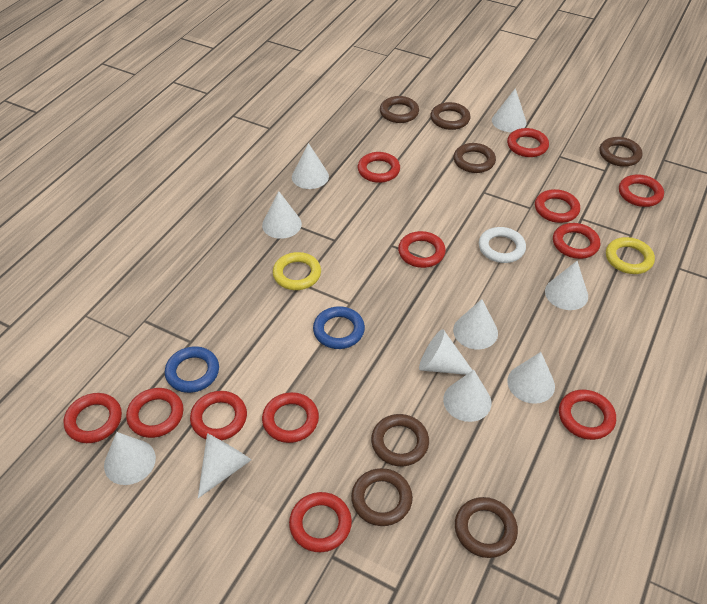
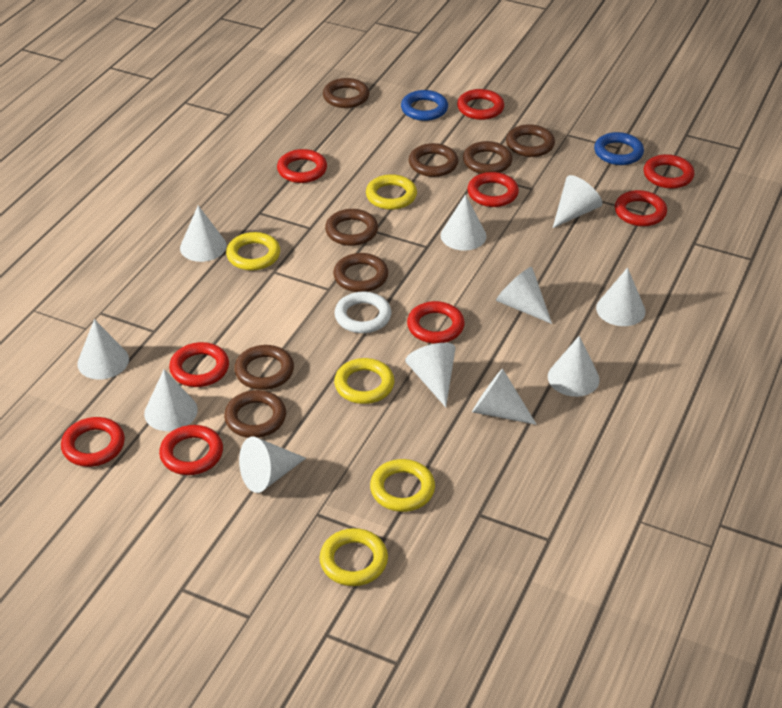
brown ring: 7 -> 8
red ring: 12 -> 9
white cone: 10 -> 11
yellow ring: 2 -> 5

